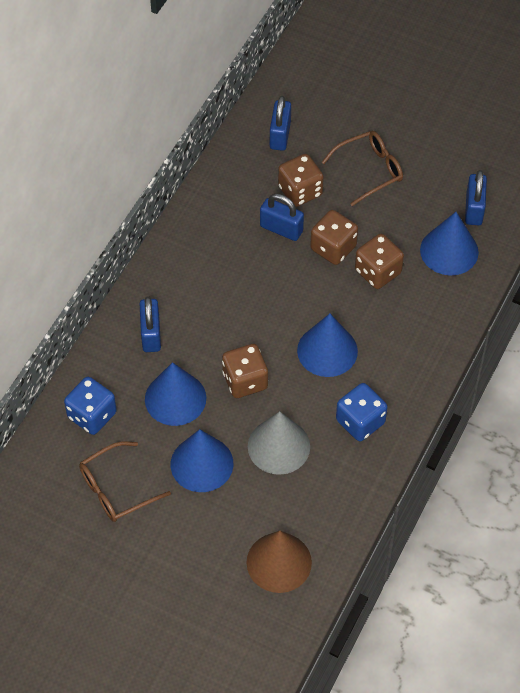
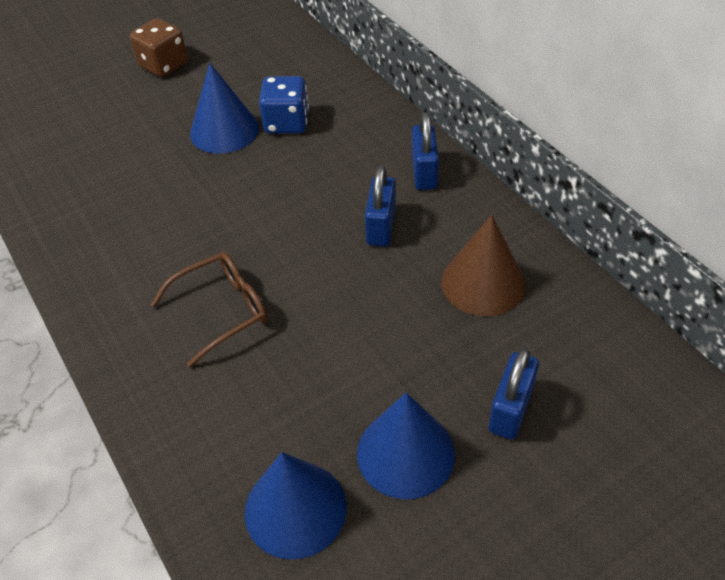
blue cone: 4 -> 3
blue dice: 2 -> 1
blue padlock: 4 -> 3
brown dice: 4 -> 1
brown glasses: 2 -> 1
grey cone: 1 -> 0

